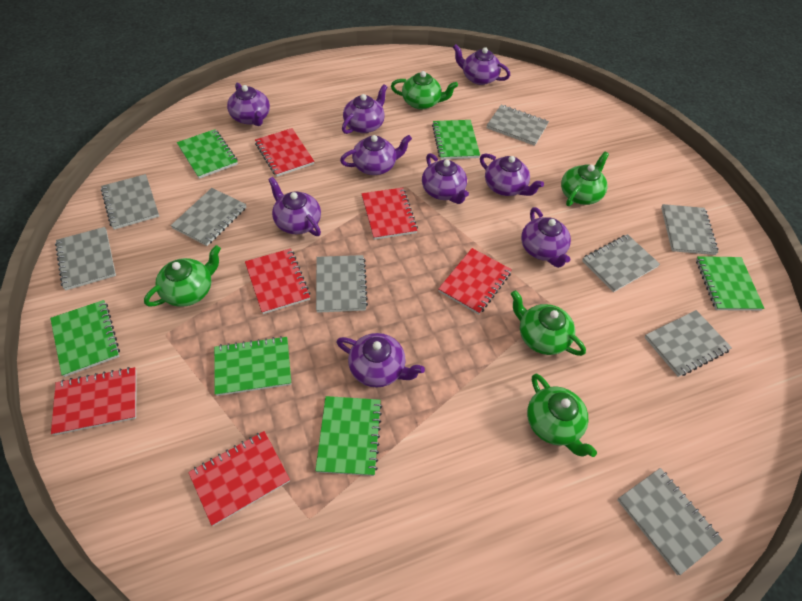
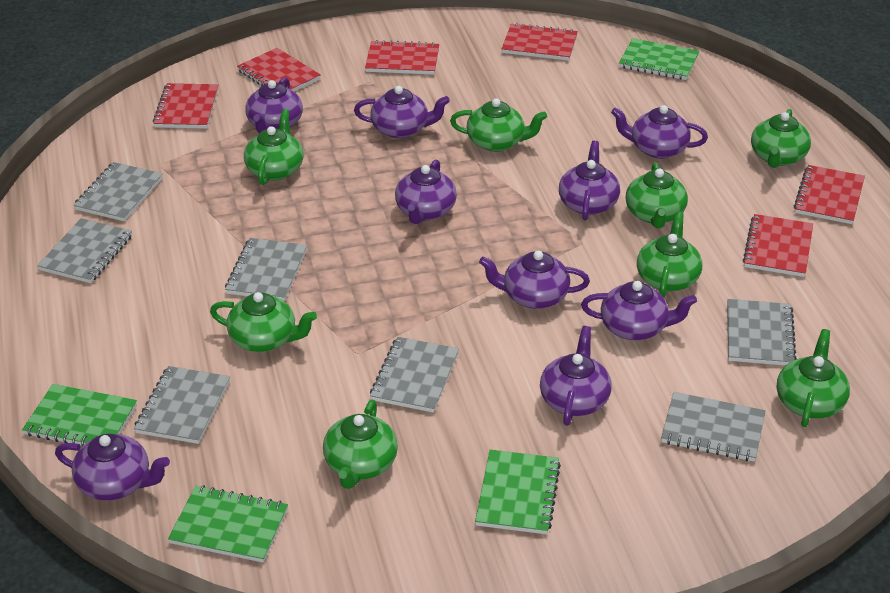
green notebook: 6 -> 4
green teapot: 5 -> 8
grey notebook: 9 -> 7

